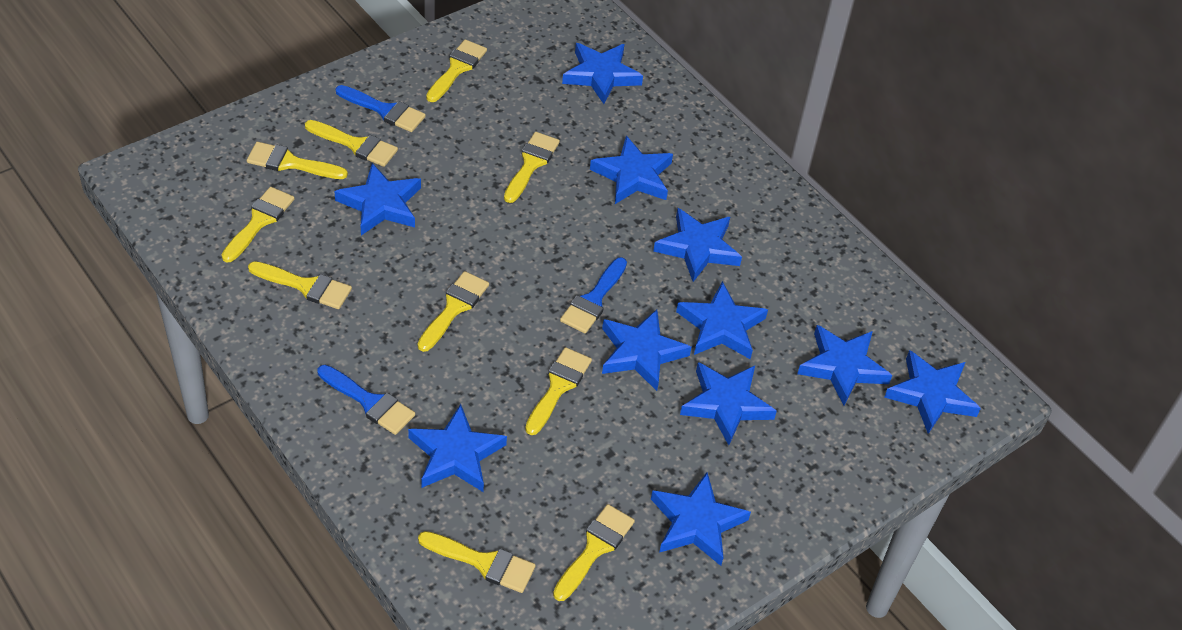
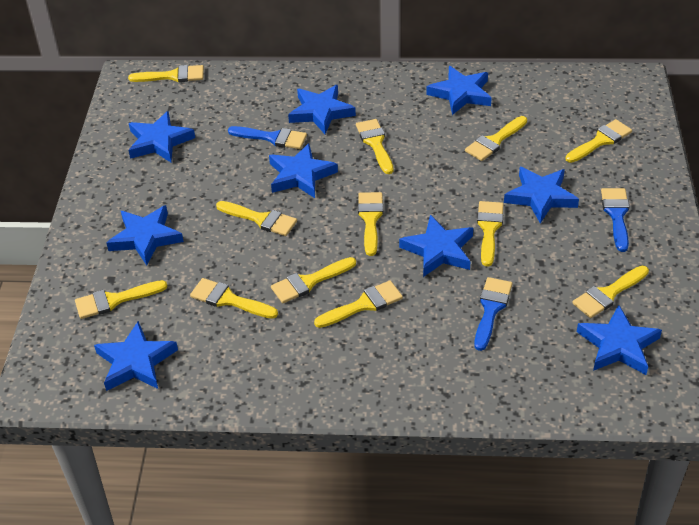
blue star: 11 -> 9
yellow brush: 10 -> 12

